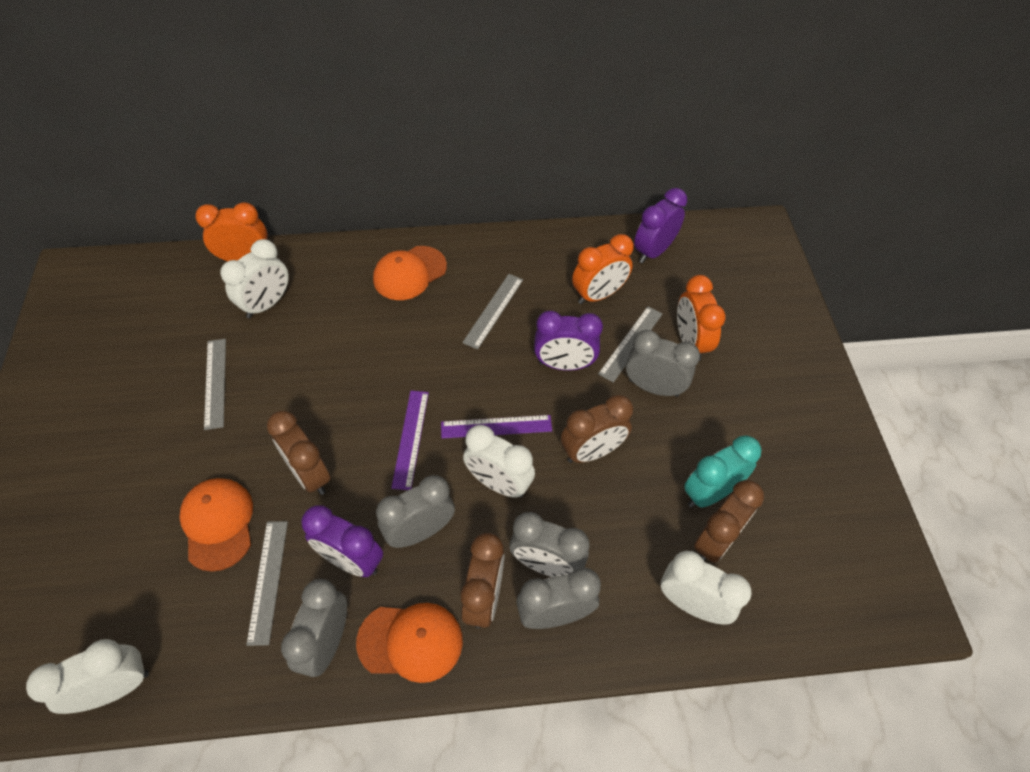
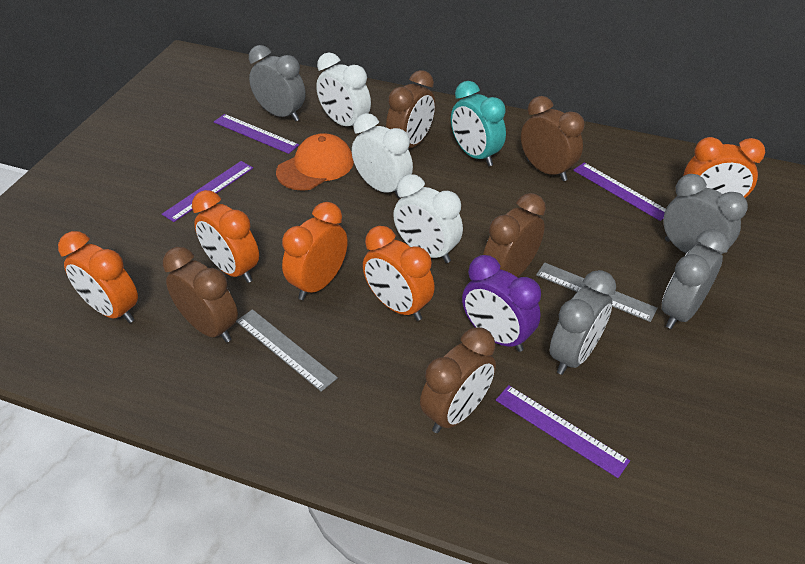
brown clock: 4 -> 5
grey clock: 5 -> 4
grey ruler: 4 -> 2
orange cap: 3 -> 1
orange clock: 3 -> 5
purple clock: 3 -> 1
purple ruler: 2 -> 4
white clock: 4 -> 3

